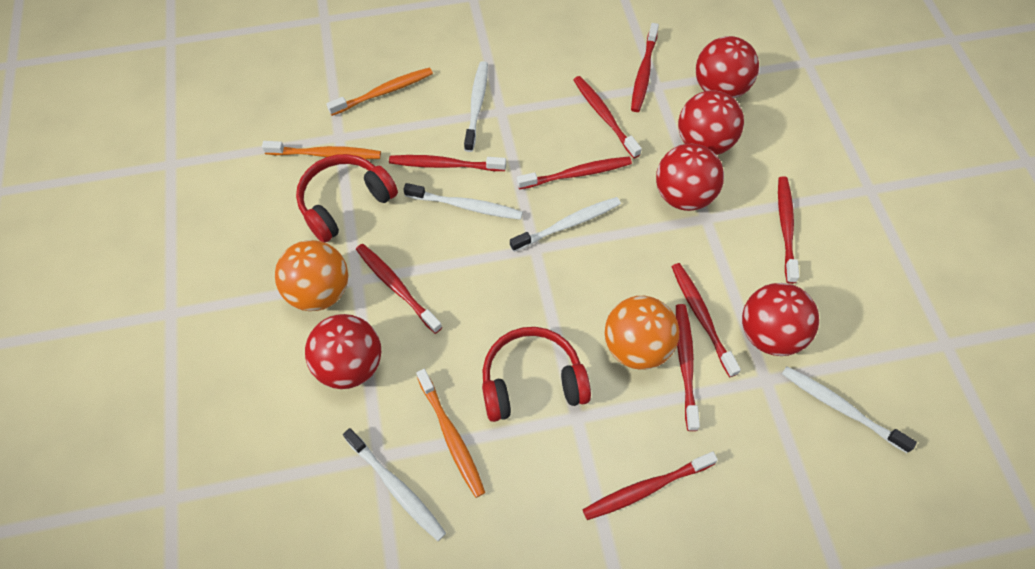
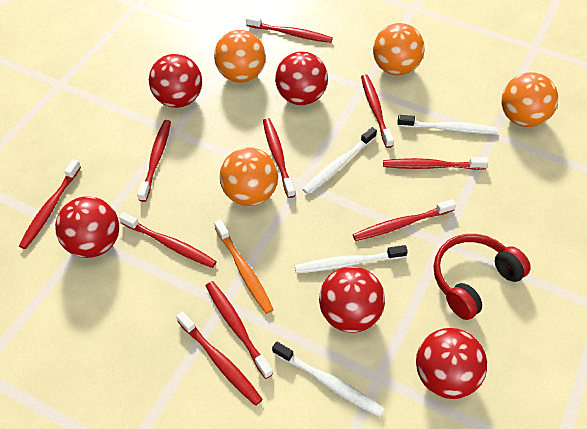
orange ball: 2 -> 4
orange toothbrush: 3 -> 1
red headphones: 2 -> 1
red toothbrush: 9 -> 10
white toothbrush: 5 -> 4

